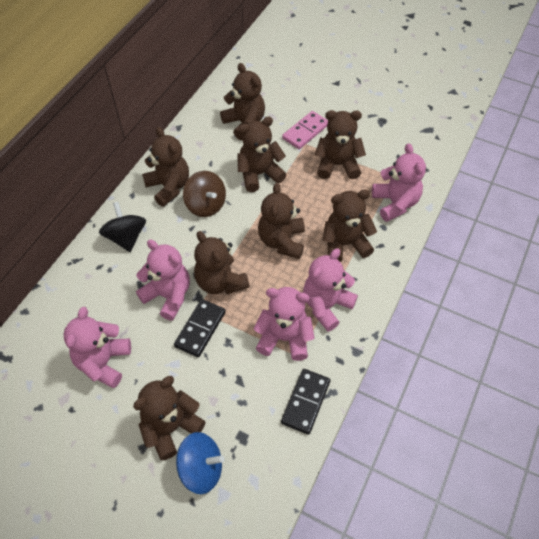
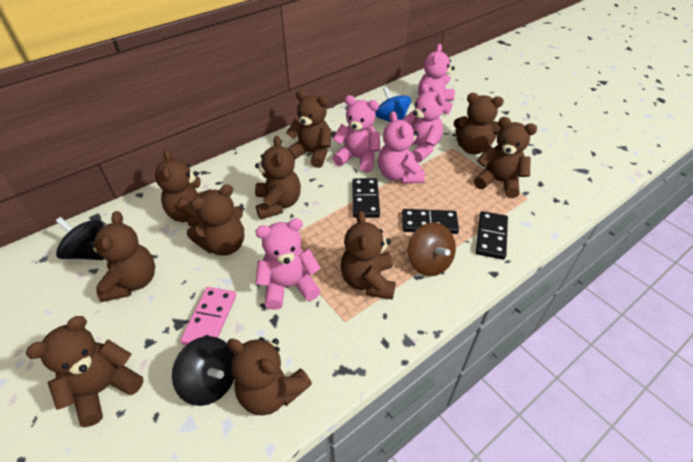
black domino: 2 -> 3
black spinning top: 1 -> 2
brown teddy bear: 8 -> 10

